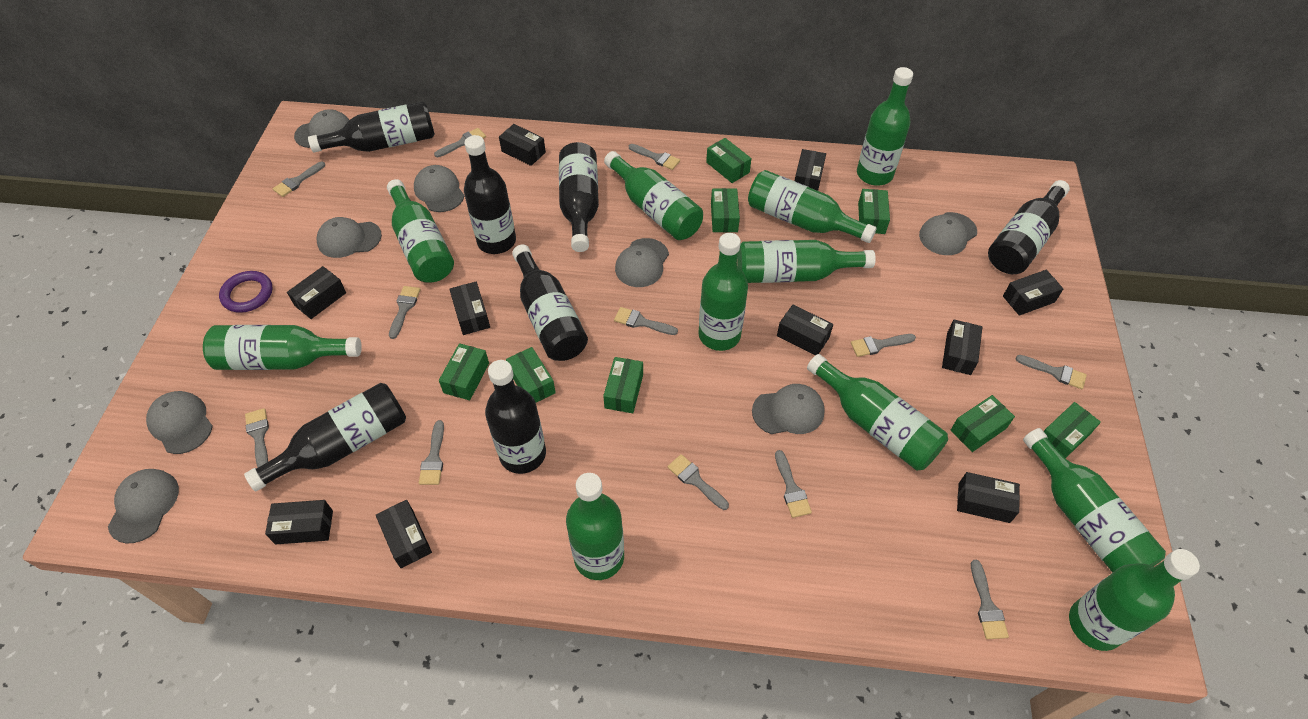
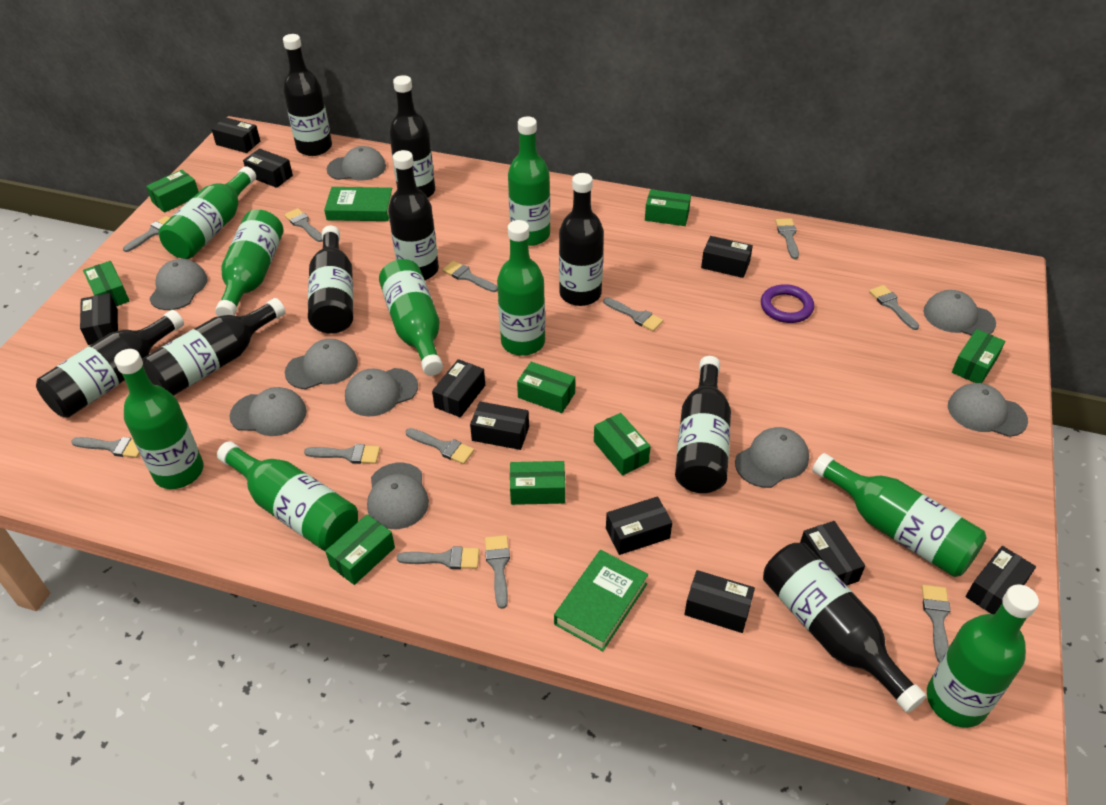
black bottle: 7 -> 9
green book: 0 -> 2
green bottle: 11 -> 9
grey cap: 8 -> 9

